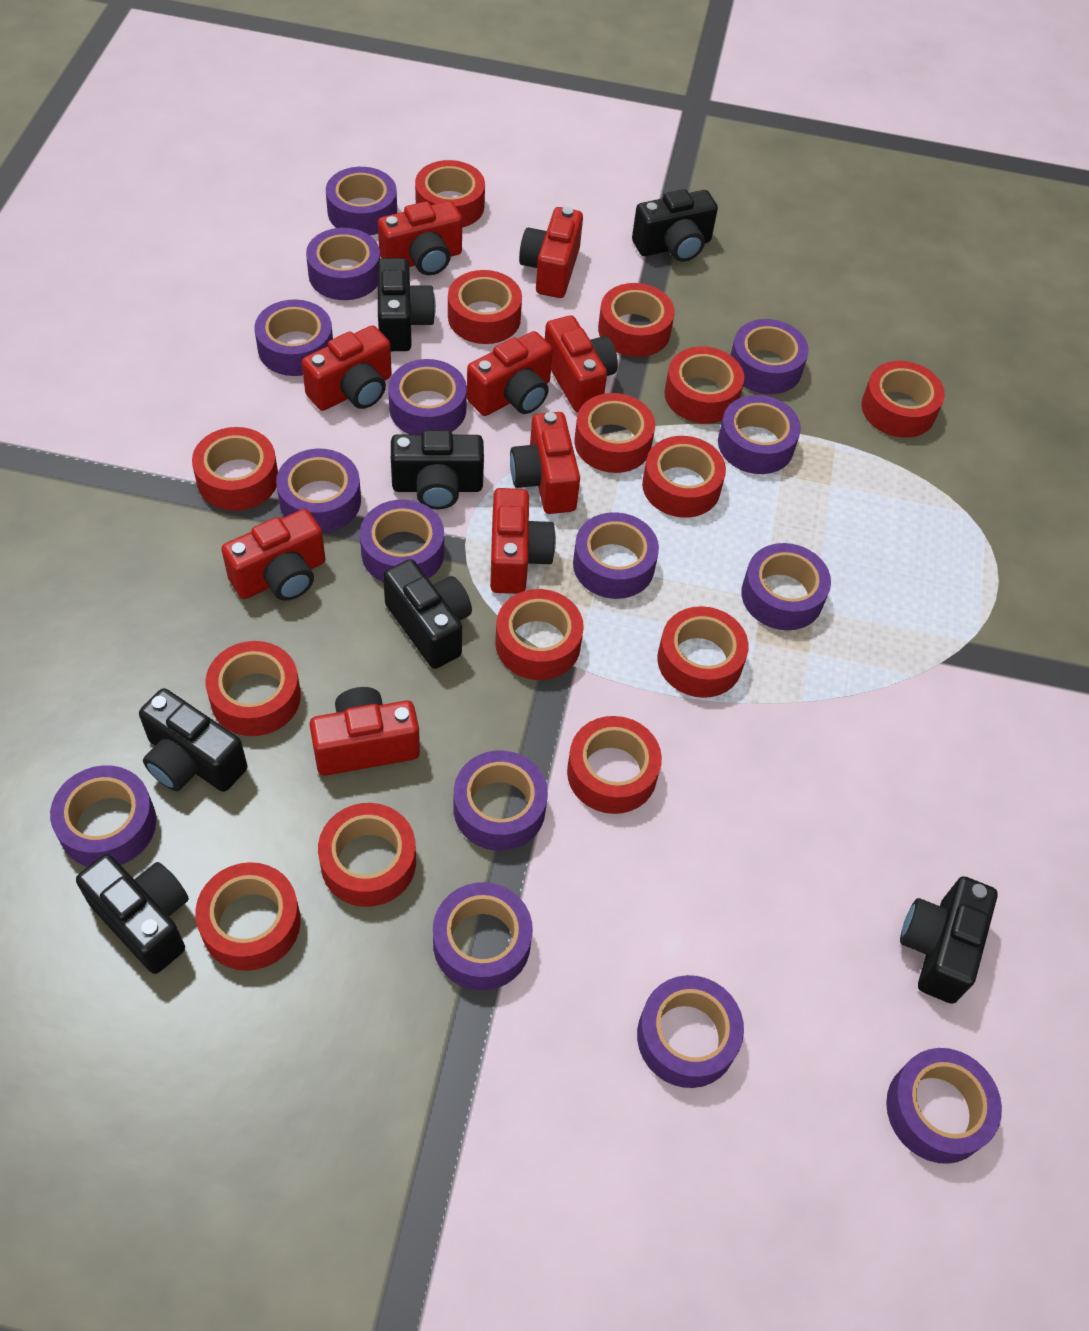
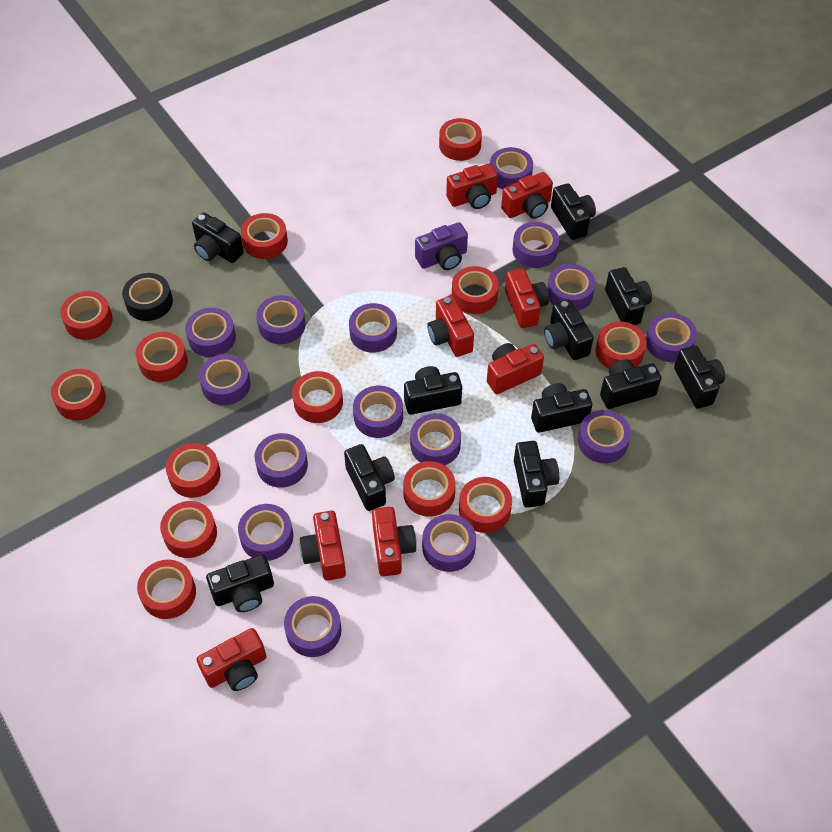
black camera: 7 -> 11
black tape: 0 -> 1
purple camera: 0 -> 1
red camera: 9 -> 8
red tape: 14 -> 13

